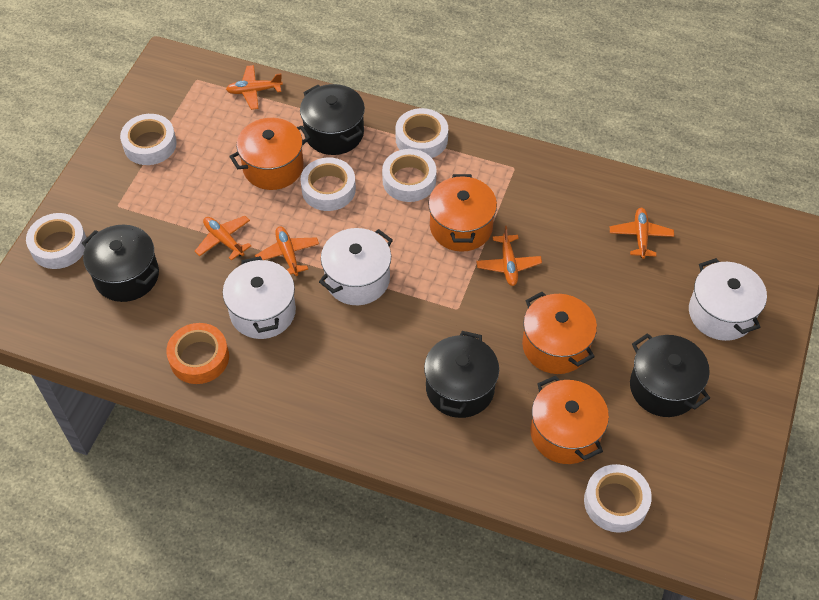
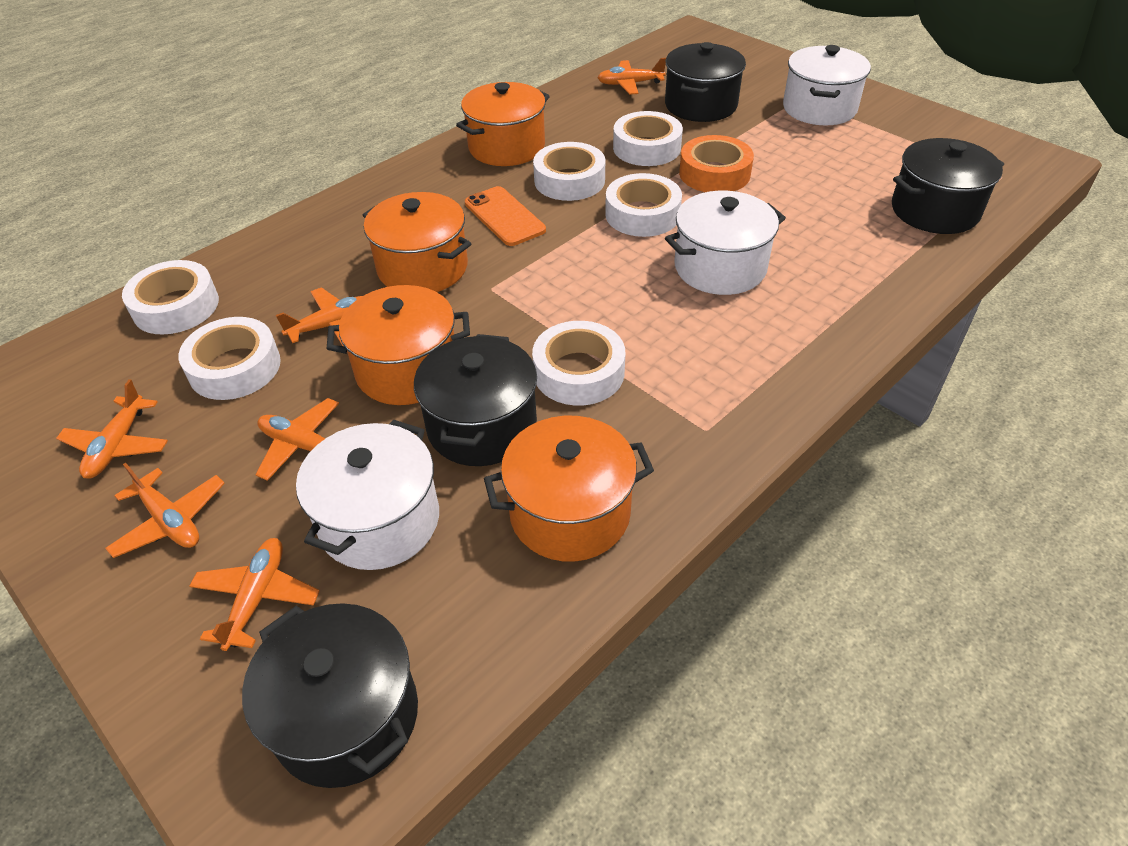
orange phone: 0 -> 1
orange plane: 5 -> 6

